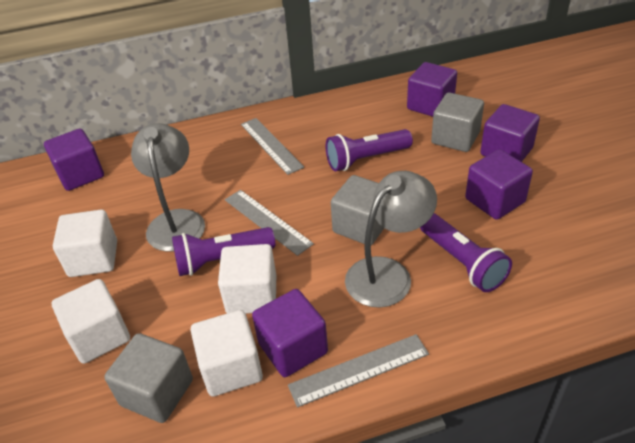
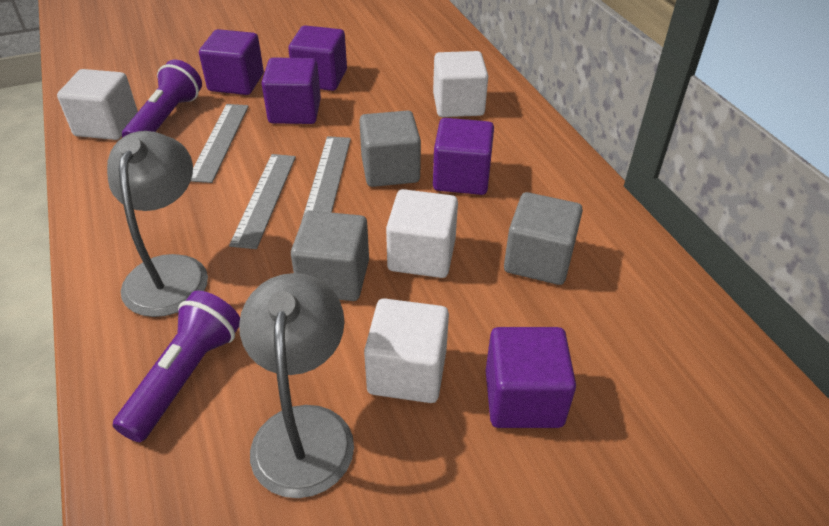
purple flashlight: 3 -> 2

